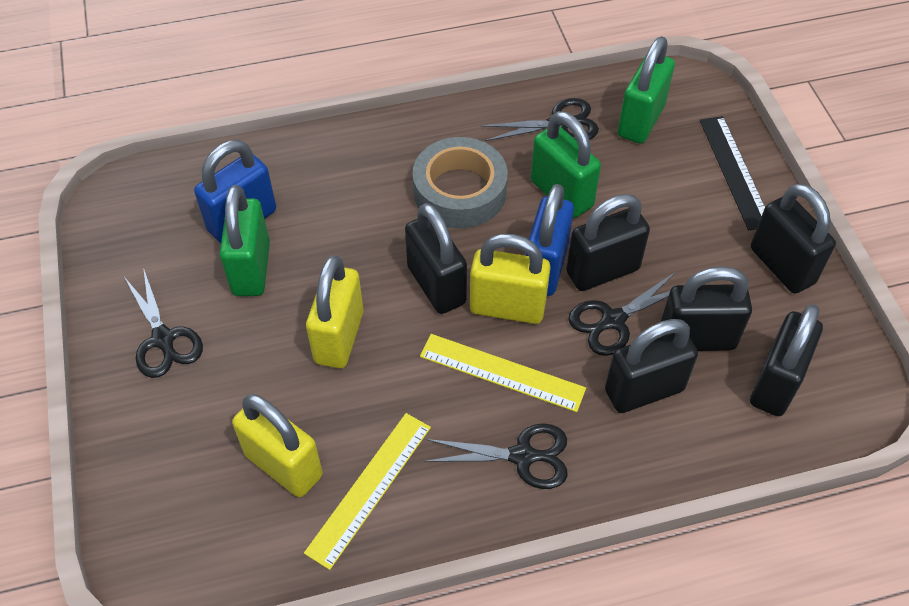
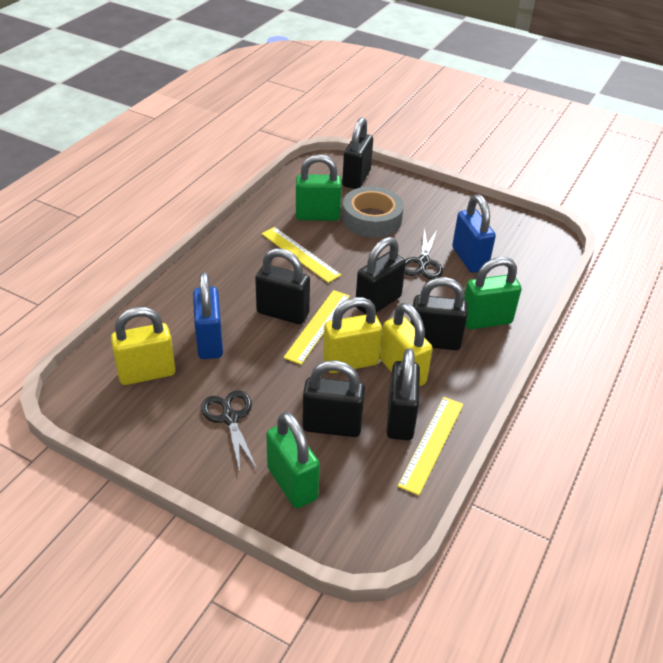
black ruler: 1 -> 0
black scissors: 4 -> 2
yellow ruler: 2 -> 3

